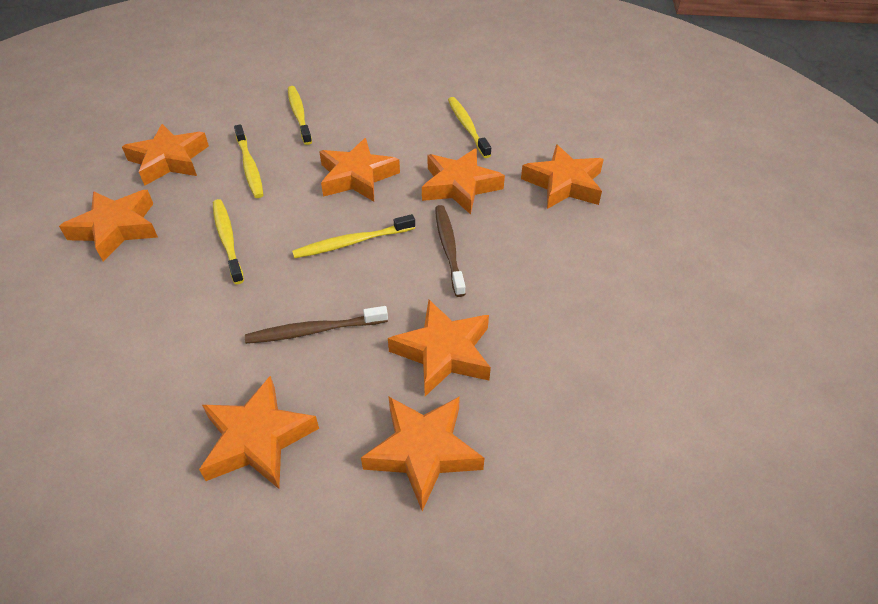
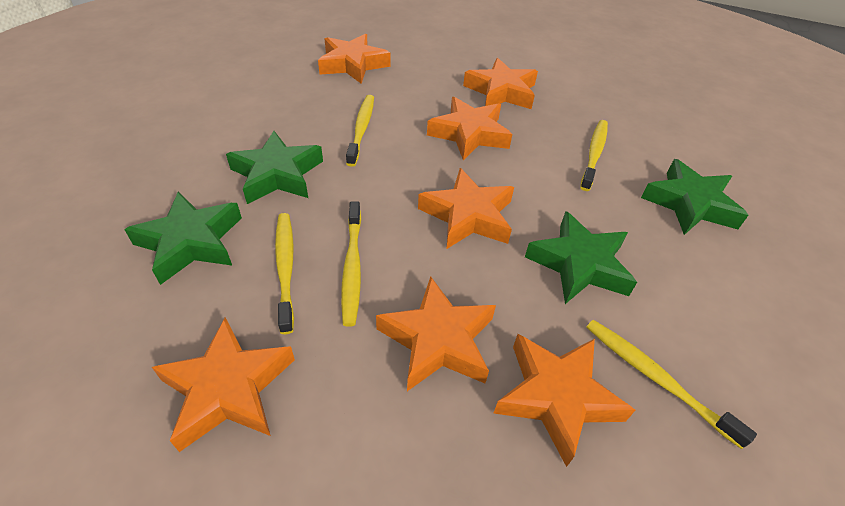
brown toothbrush: 2 -> 0
green star: 0 -> 4
orange star: 8 -> 7

